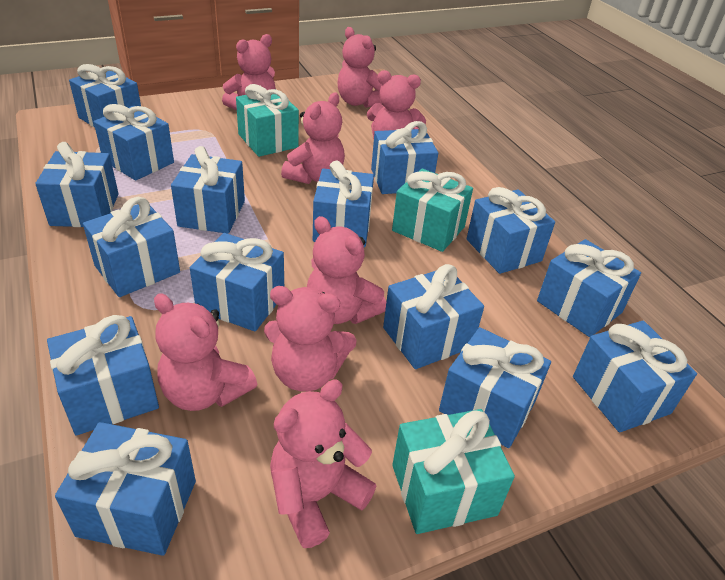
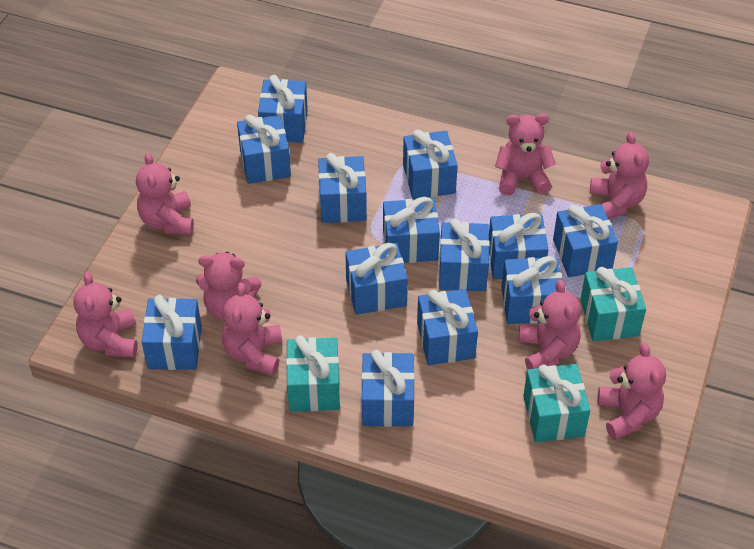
blue gift: 15 -> 13

